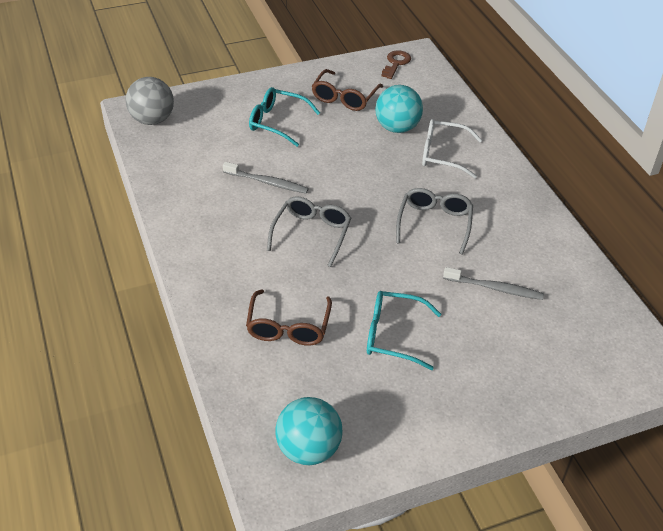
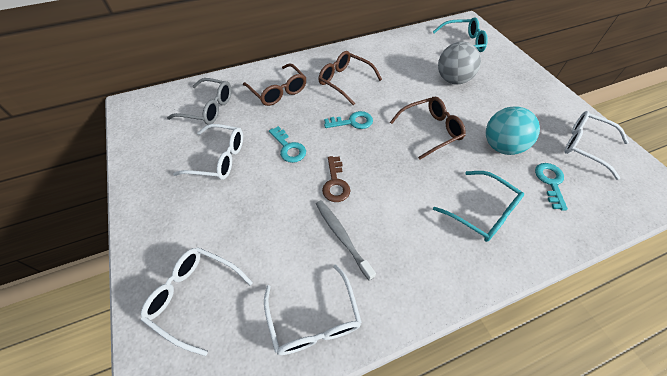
brown glasses: 2 -> 3
grey glasses: 2 -> 1
grey toothbrush: 2 -> 1
turquoise ball: 2 -> 1
turquoise key: 0 -> 3
white glasses: 1 -> 4

